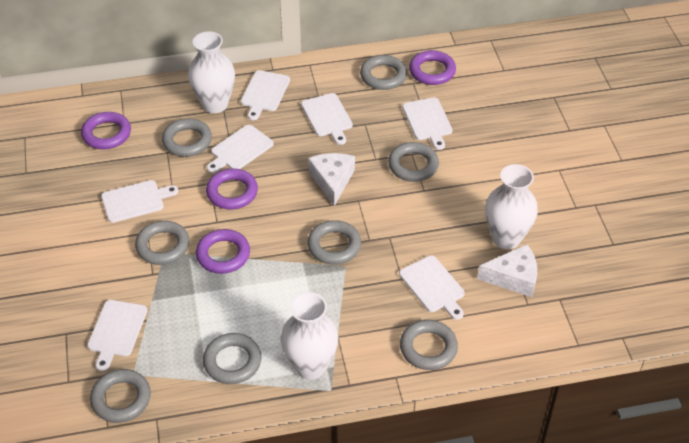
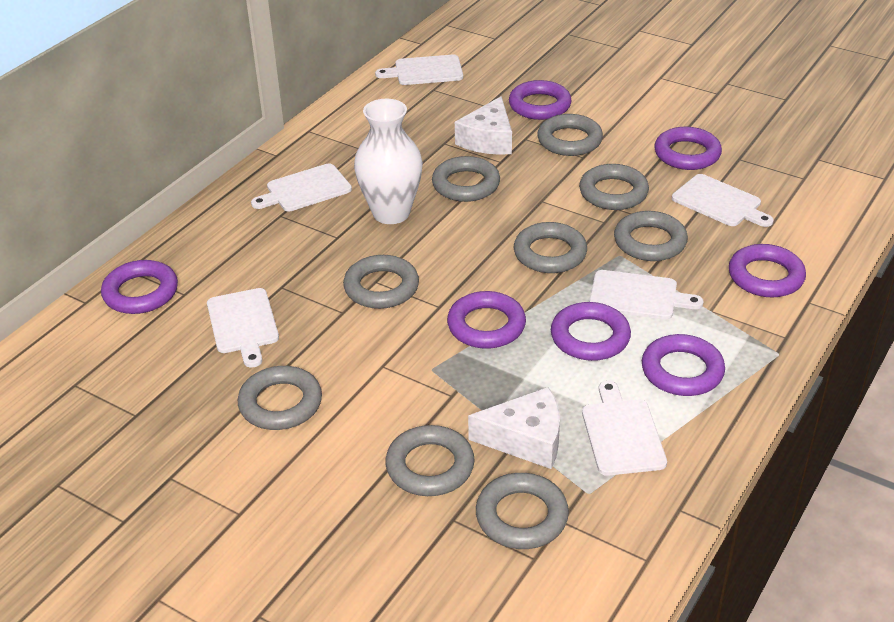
grey ring: 8 -> 9
purple ring: 4 -> 7
white cutting board: 7 -> 6
white vase: 3 -> 1

